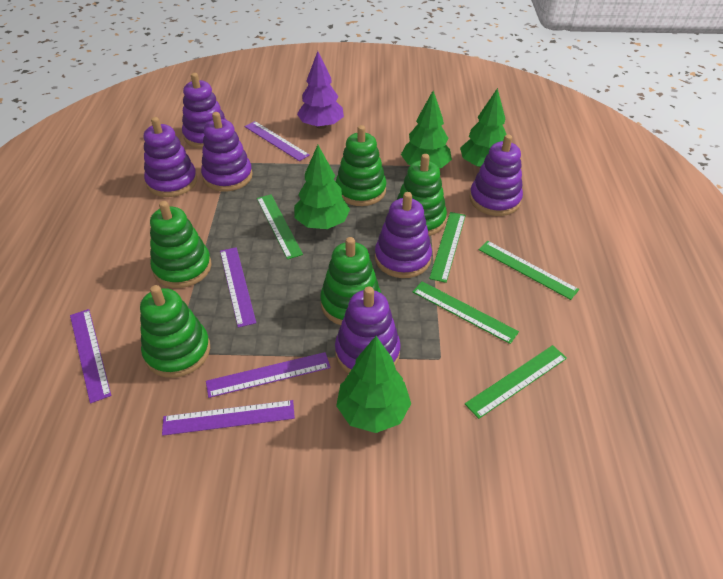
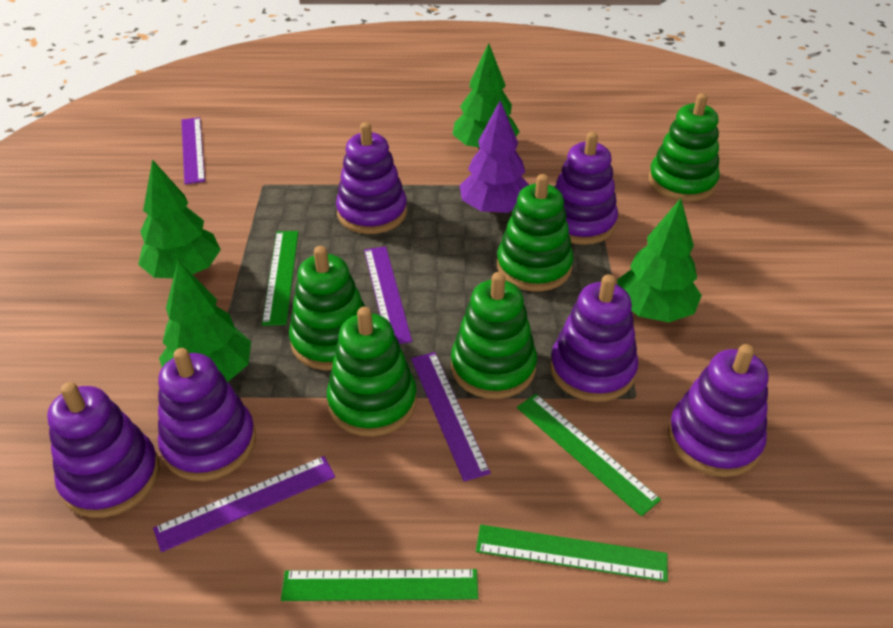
green ruler: 5 -> 4
purple ruler: 5 -> 4

